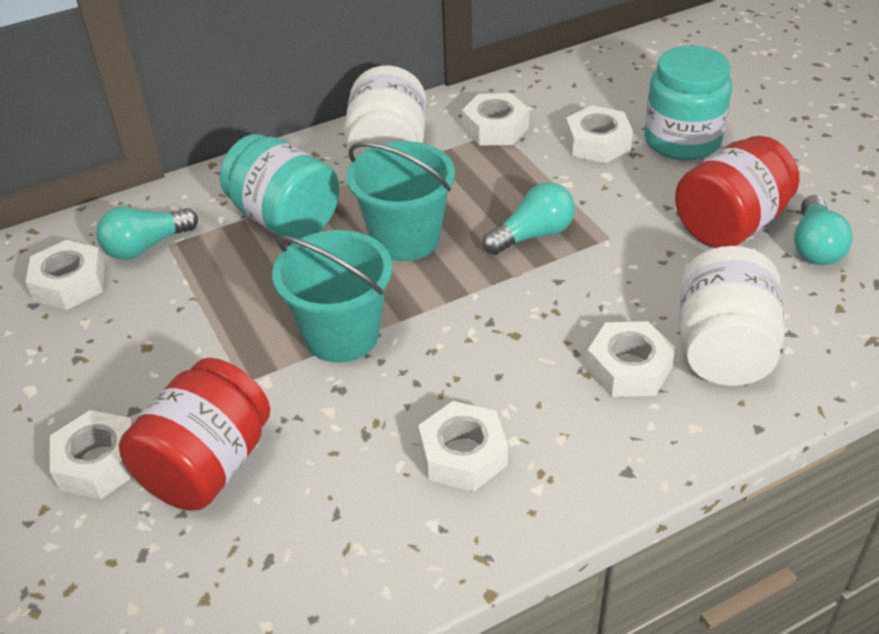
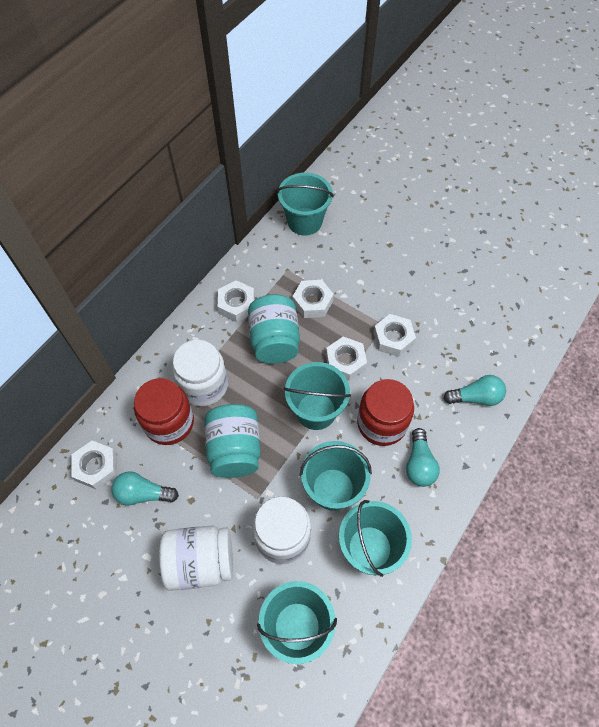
turquoise bucket: 2 -> 5
white jar: 2 -> 3
white nut: 6 -> 5

